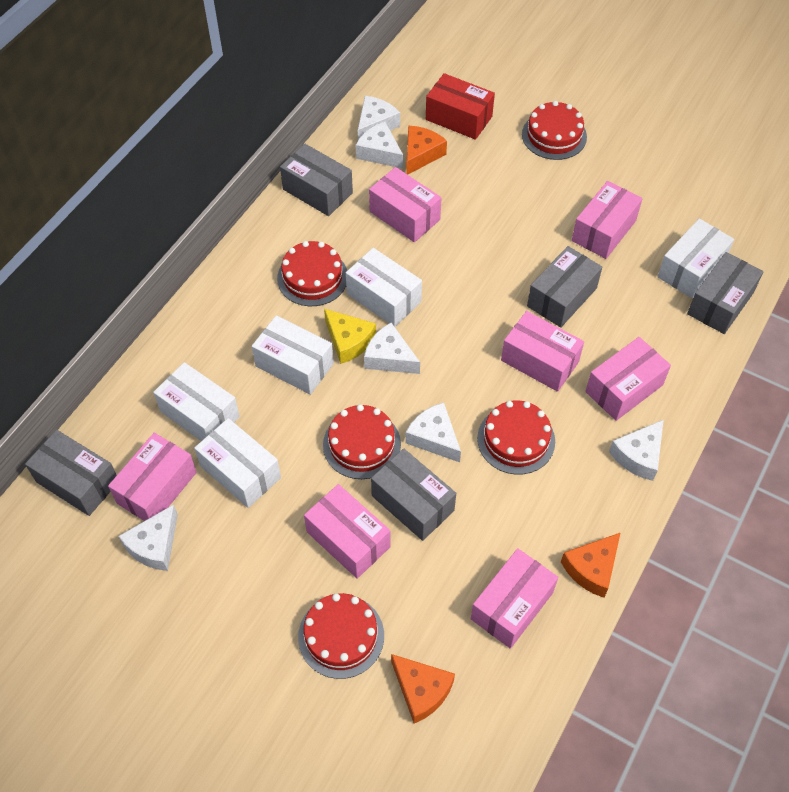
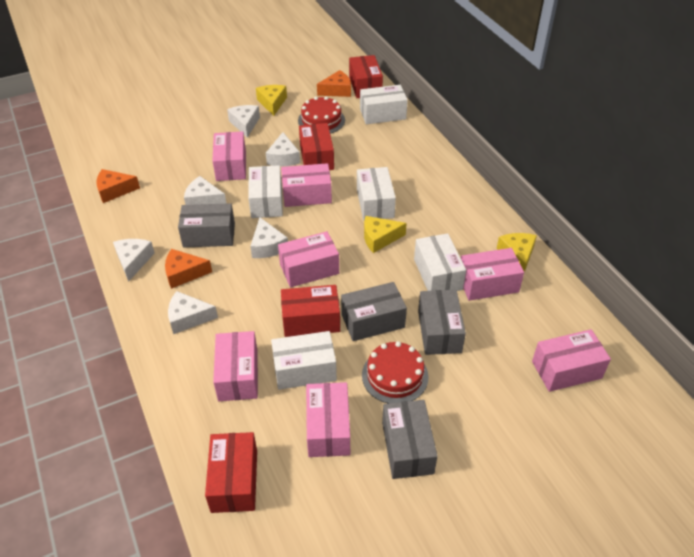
grey box: 5 -> 4
red box: 1 -> 4
red cake: 5 -> 2
yellow cheese: 1 -> 3

